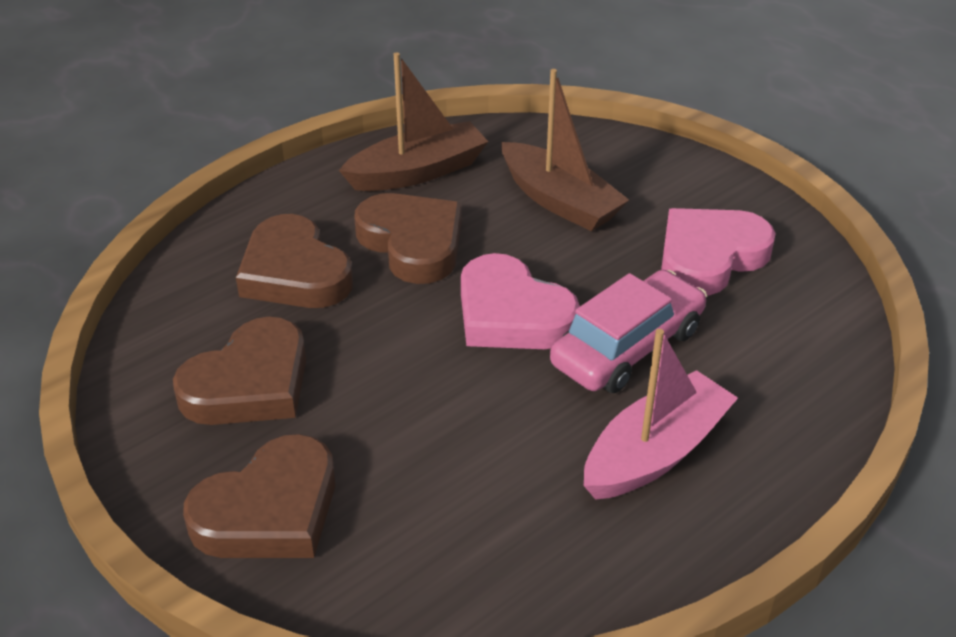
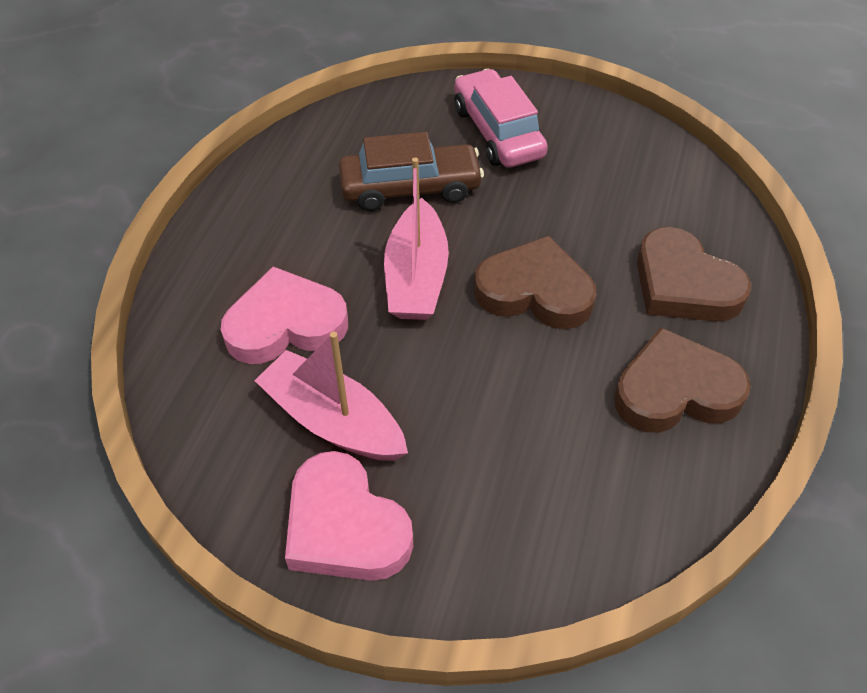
brown boat: 2 -> 0
brown car: 0 -> 1
brown heart: 4 -> 3
pink boat: 1 -> 2

